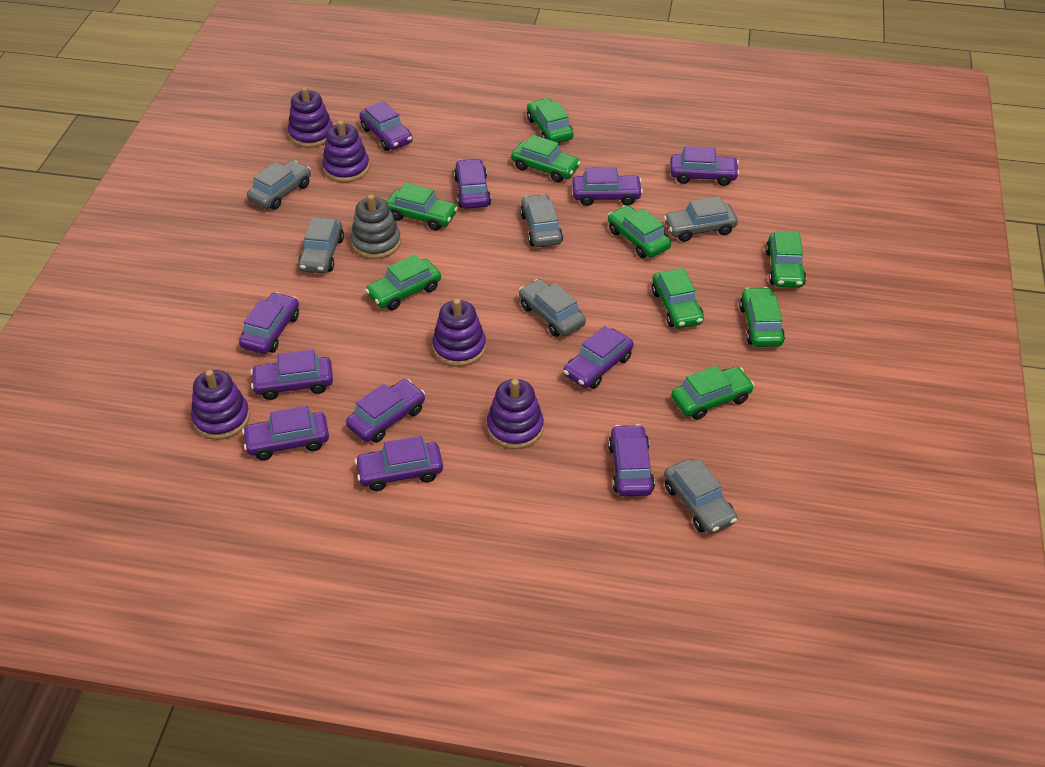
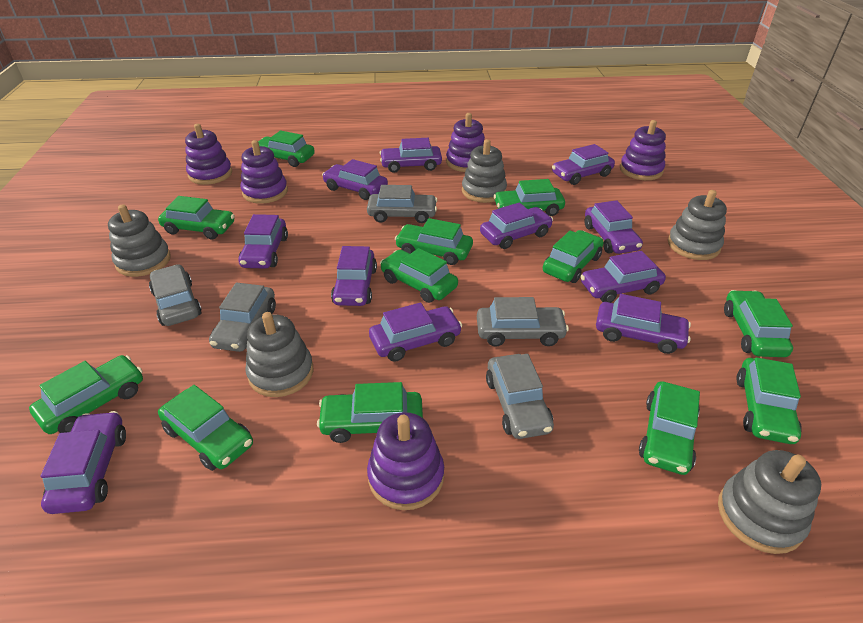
green car: 9 -> 12
grey car: 6 -> 5
grey stacking toy: 1 -> 5

